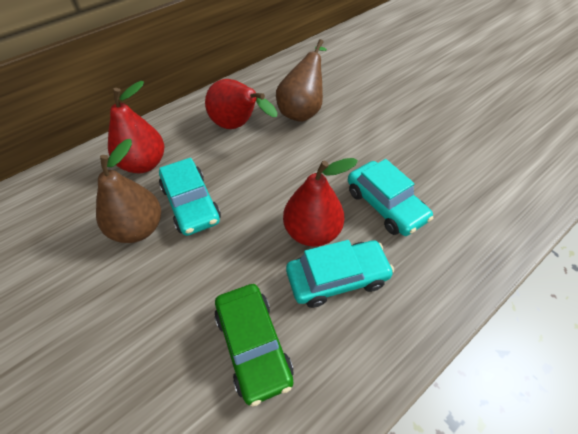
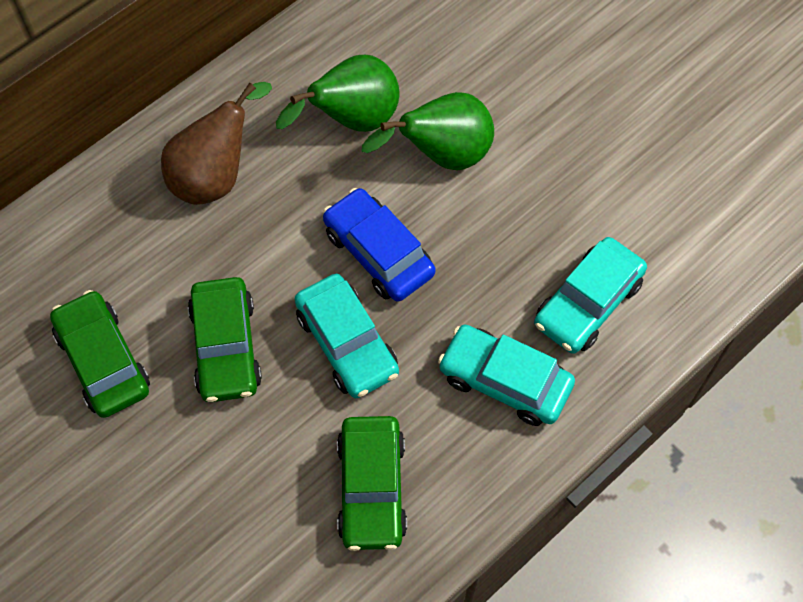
blue car: 0 -> 1
brown pear: 2 -> 1
green car: 1 -> 3
green pear: 0 -> 2
red pear: 3 -> 0

